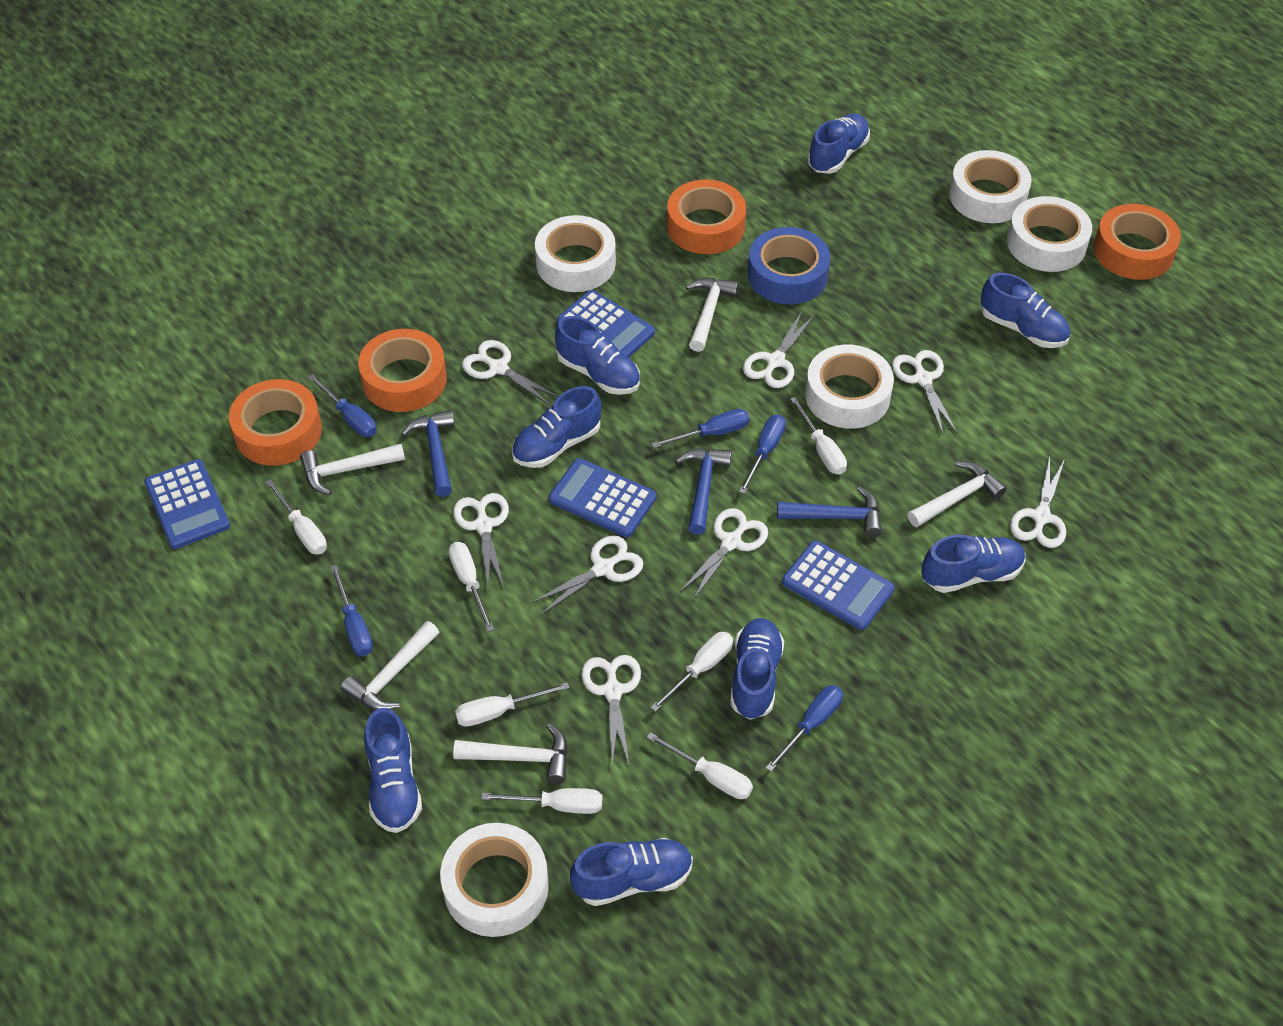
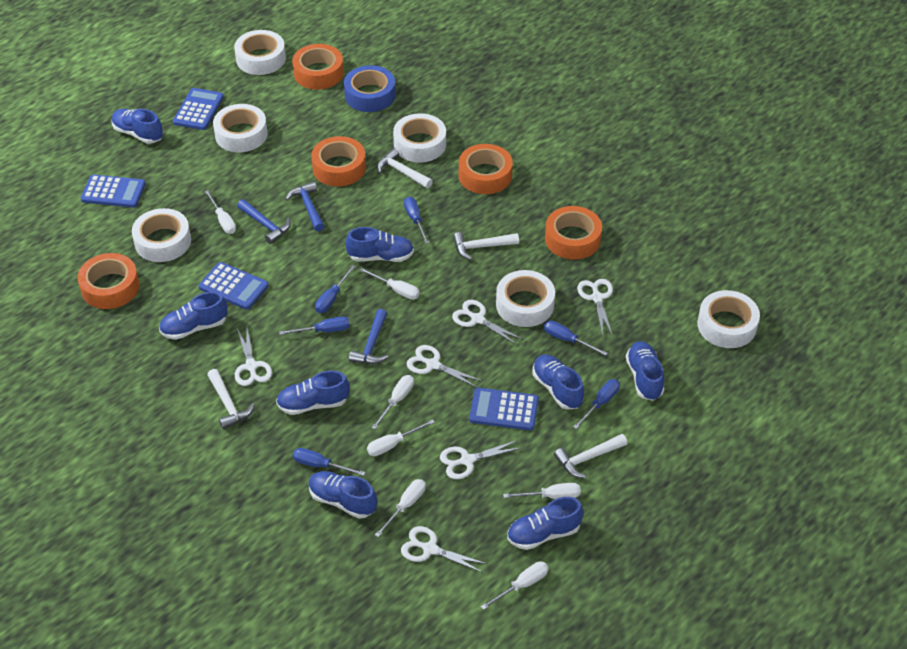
blue screwdriver: 5 -> 6
orange tape: 4 -> 5
white hammer: 5 -> 4
white scissors: 8 -> 6
white tape: 5 -> 6

